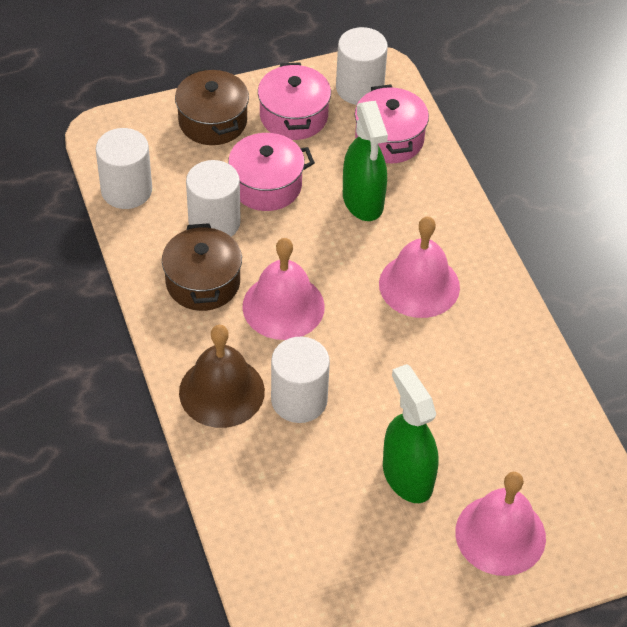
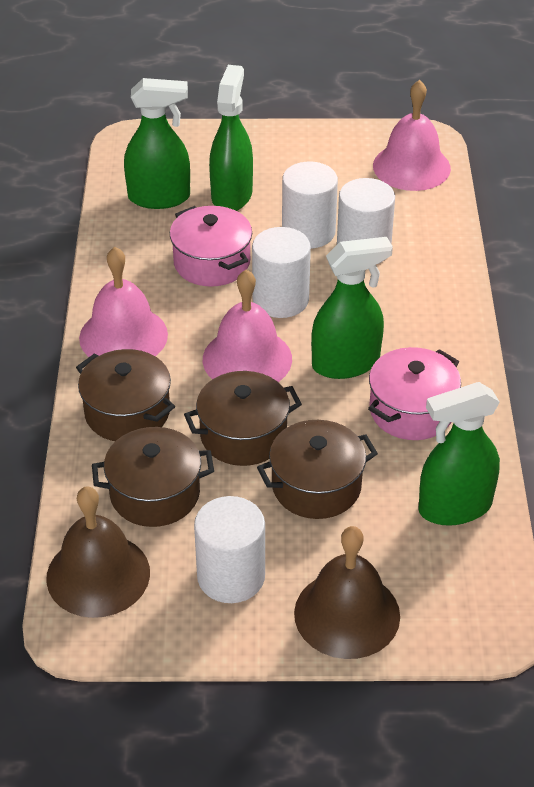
brown bell: 1 -> 2
brown pot: 2 -> 4
green spray bottle: 2 -> 4
pink pot: 3 -> 2

